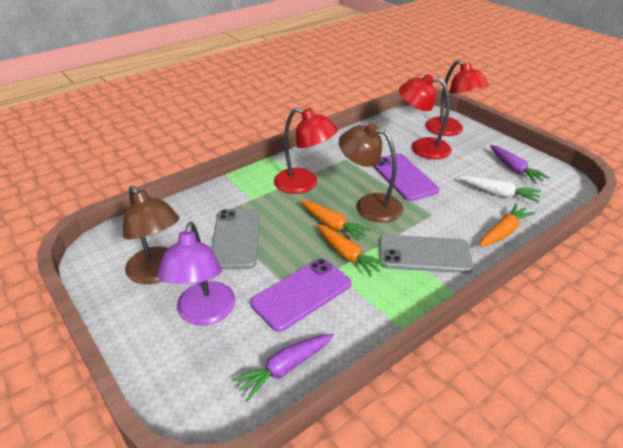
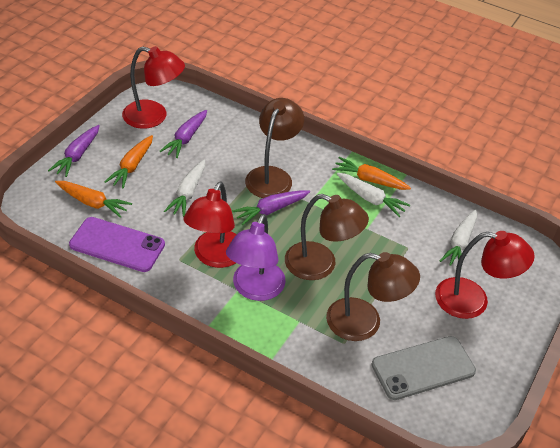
brown lamp: 2 -> 3
grey phone: 2 -> 1
purple carrot: 2 -> 3
purple phone: 2 -> 1
white carrot: 1 -> 3

